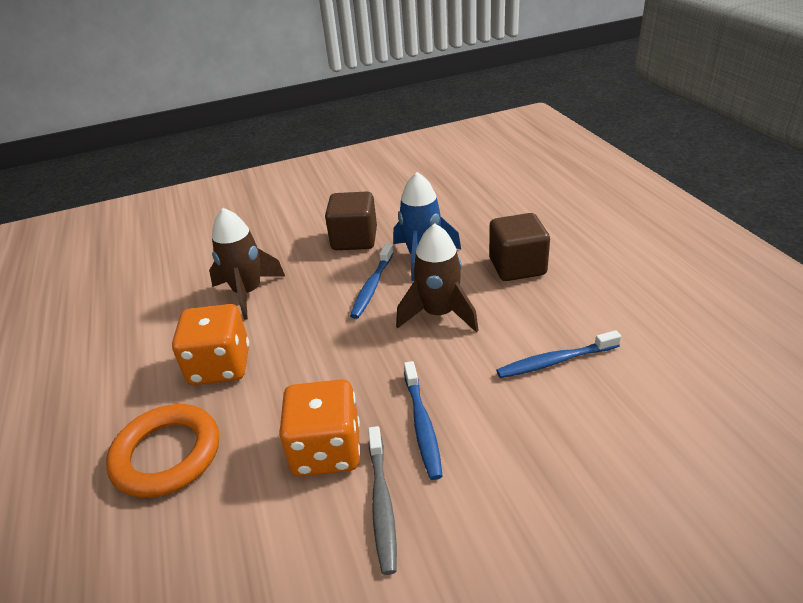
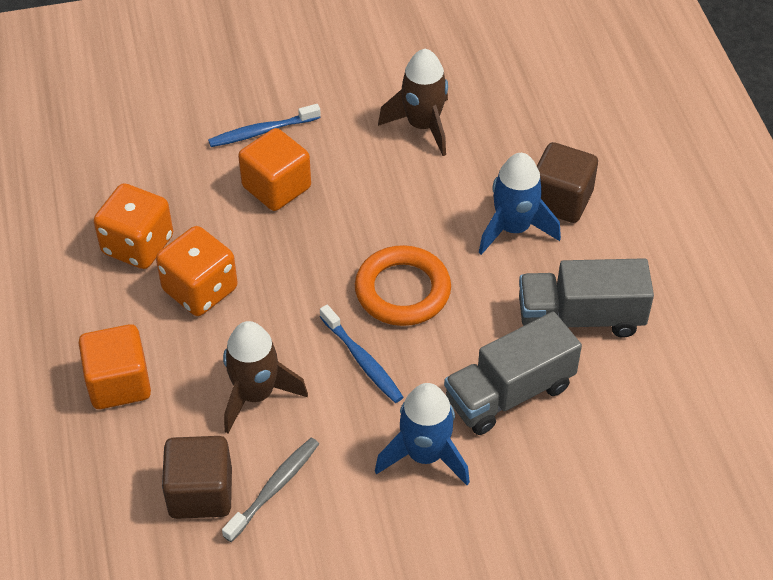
blue rocket: 1 -> 2
blue toothbrush: 3 -> 2
grey truck: 0 -> 2
orange cube: 0 -> 2

